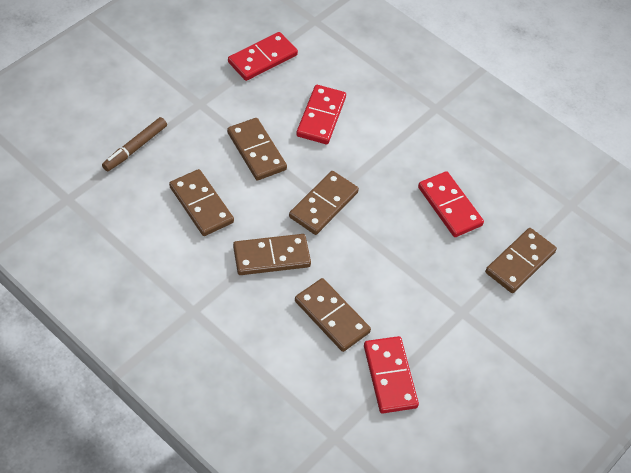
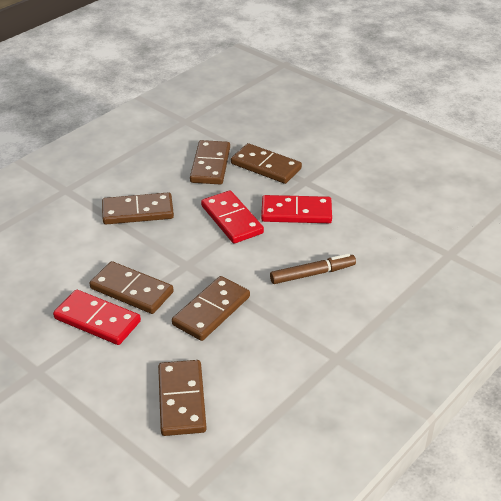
red domino: 4 -> 3

